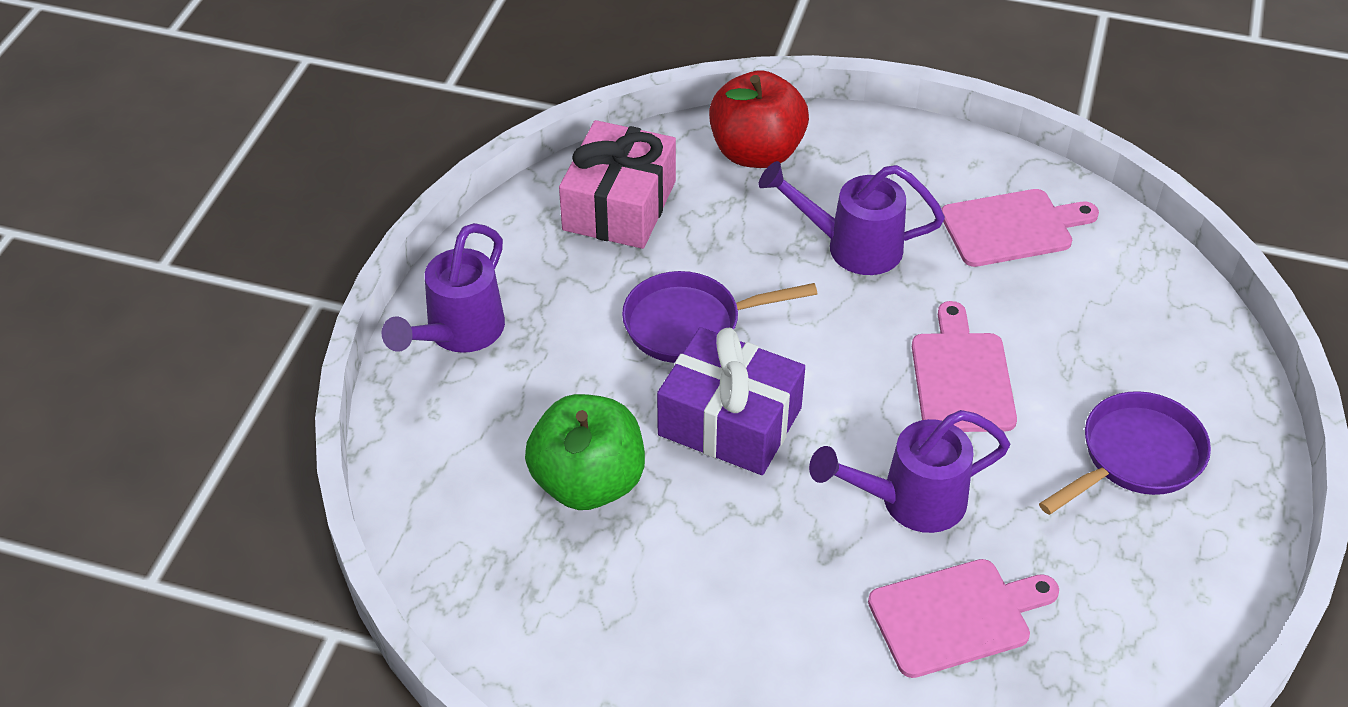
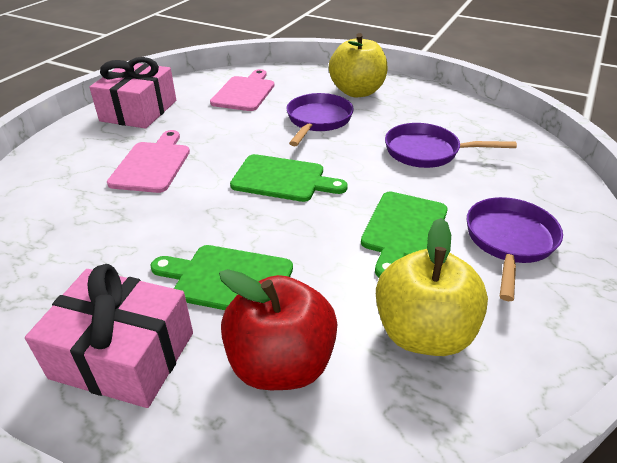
green apple: 1 -> 0
green cutting board: 0 -> 3
pink cutting board: 3 -> 2
pink gift: 1 -> 2
purple gift: 1 -> 0
purple pan: 2 -> 3
purple watering can: 3 -> 0
yellow apple: 0 -> 2

